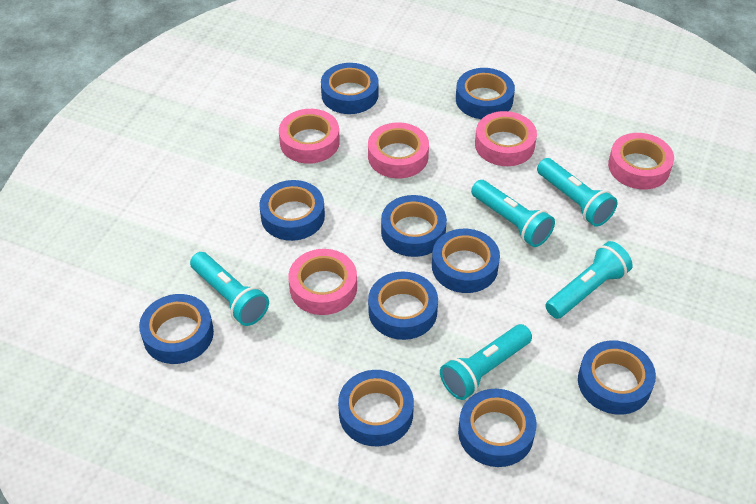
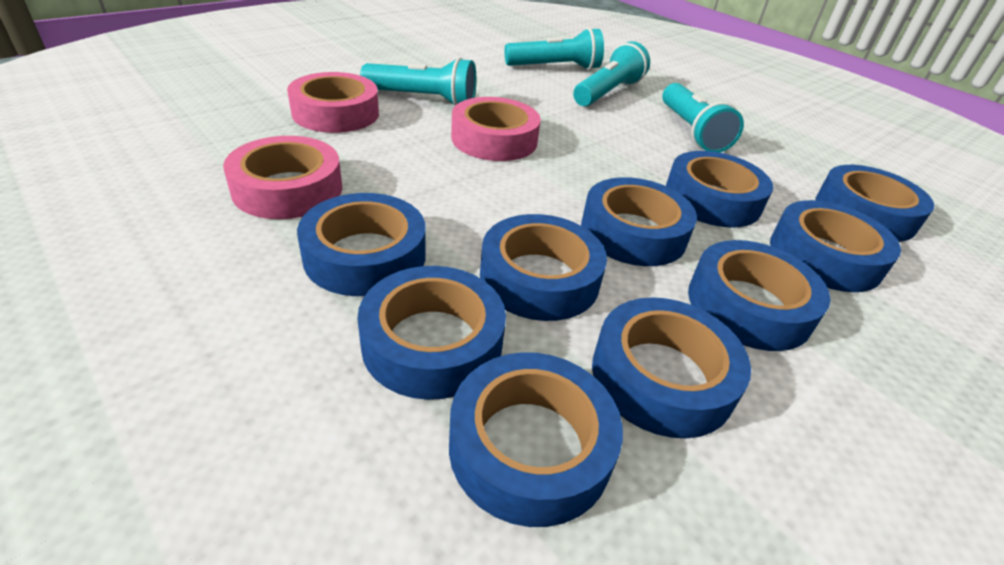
pink tape: 5 -> 3
turquoise flashlight: 5 -> 4

